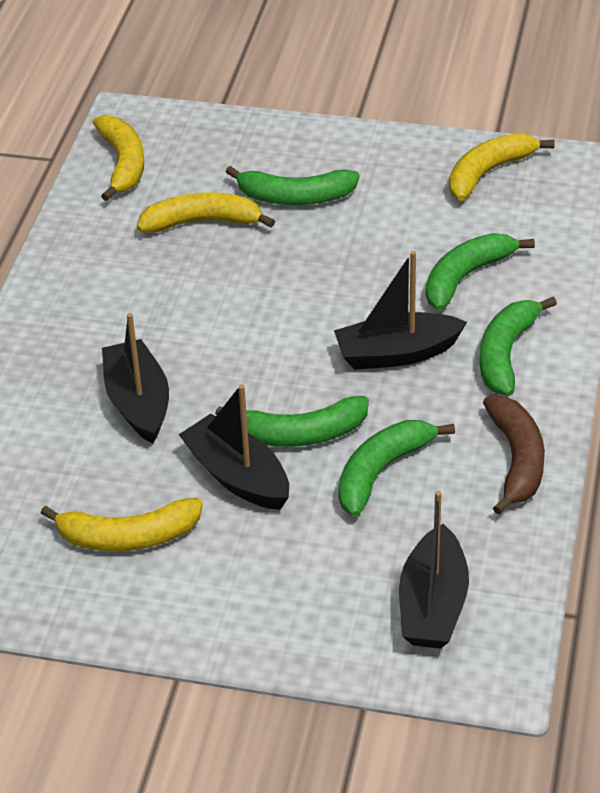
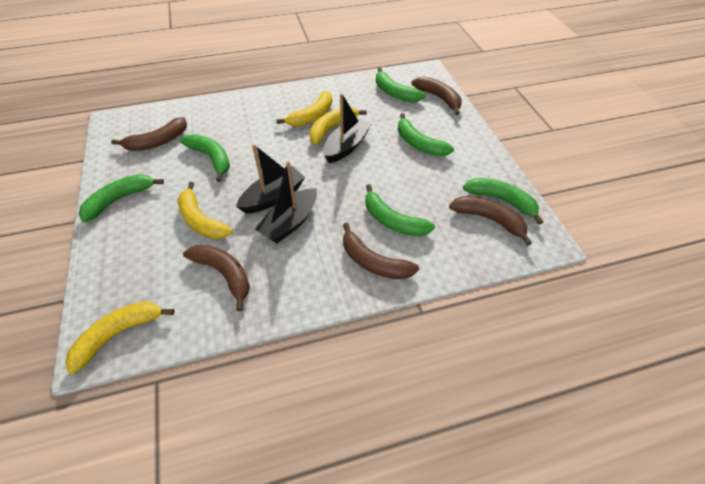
black boat: 4 -> 3
brown banana: 1 -> 5
green banana: 5 -> 6

